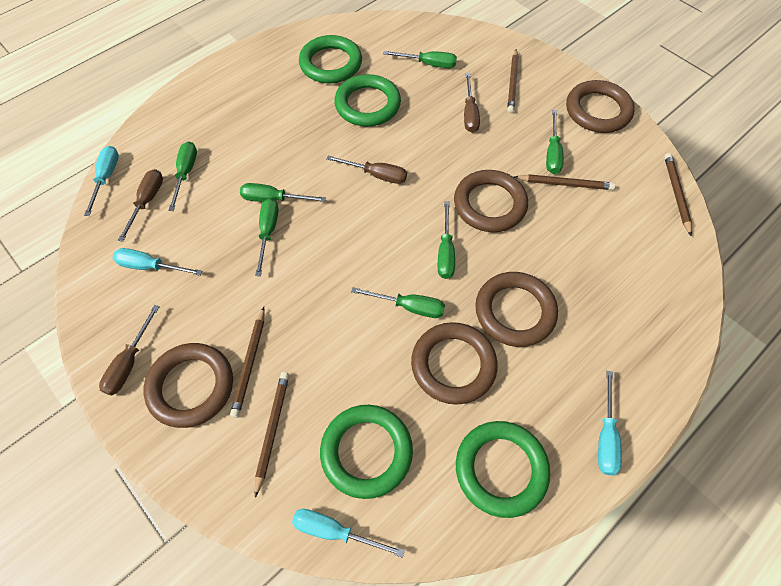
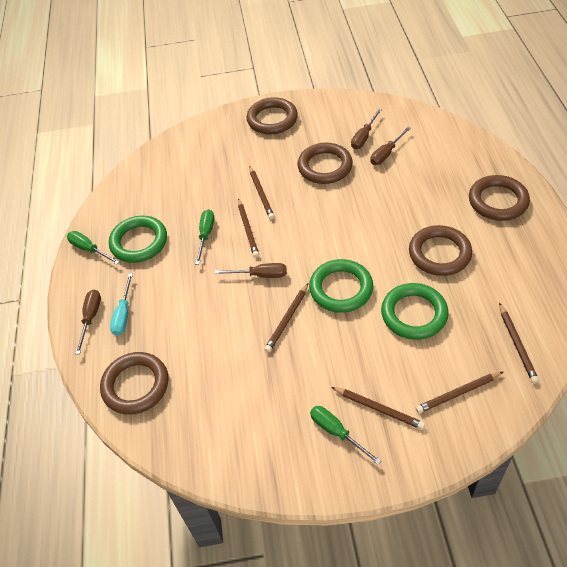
brown pencil: 5 -> 6
green ring: 4 -> 3
green screwdriver: 7 -> 3
turquoise screwdriver: 4 -> 1

